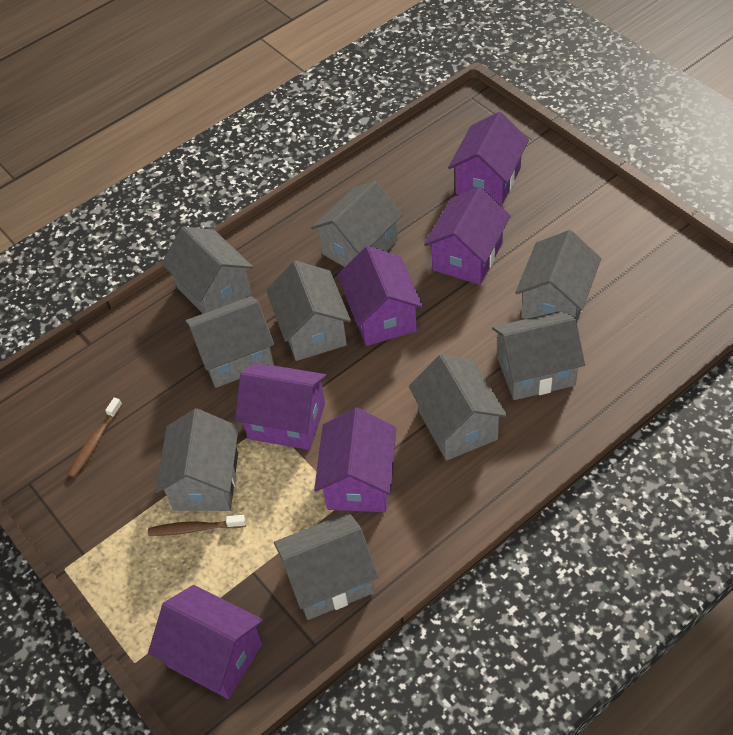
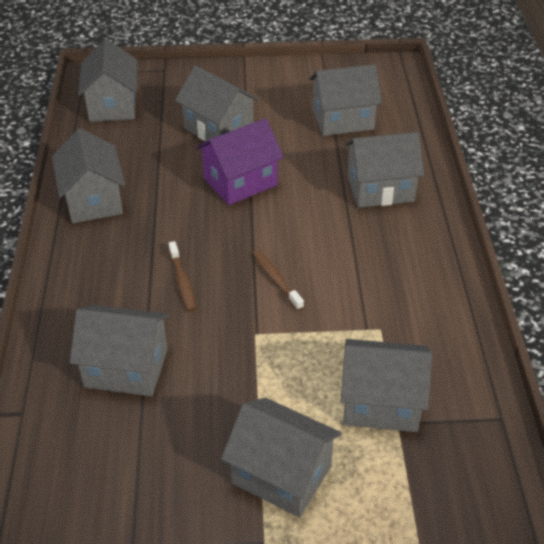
grey house: 9 -> 8
purple house: 6 -> 1

